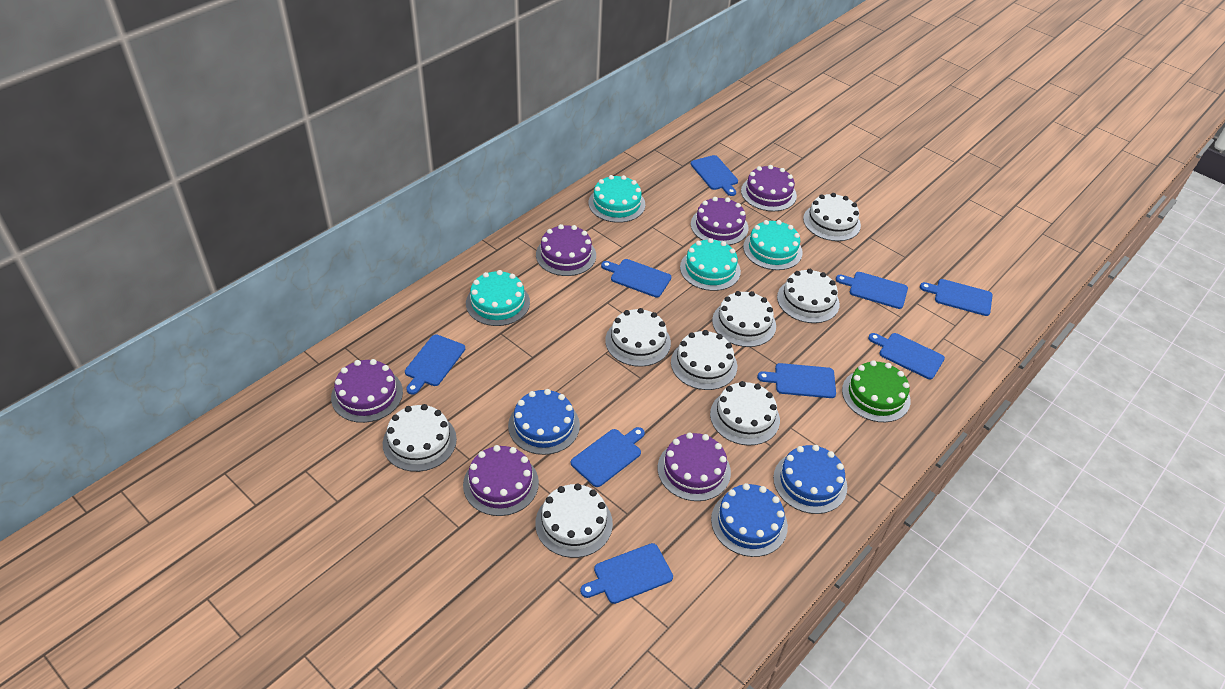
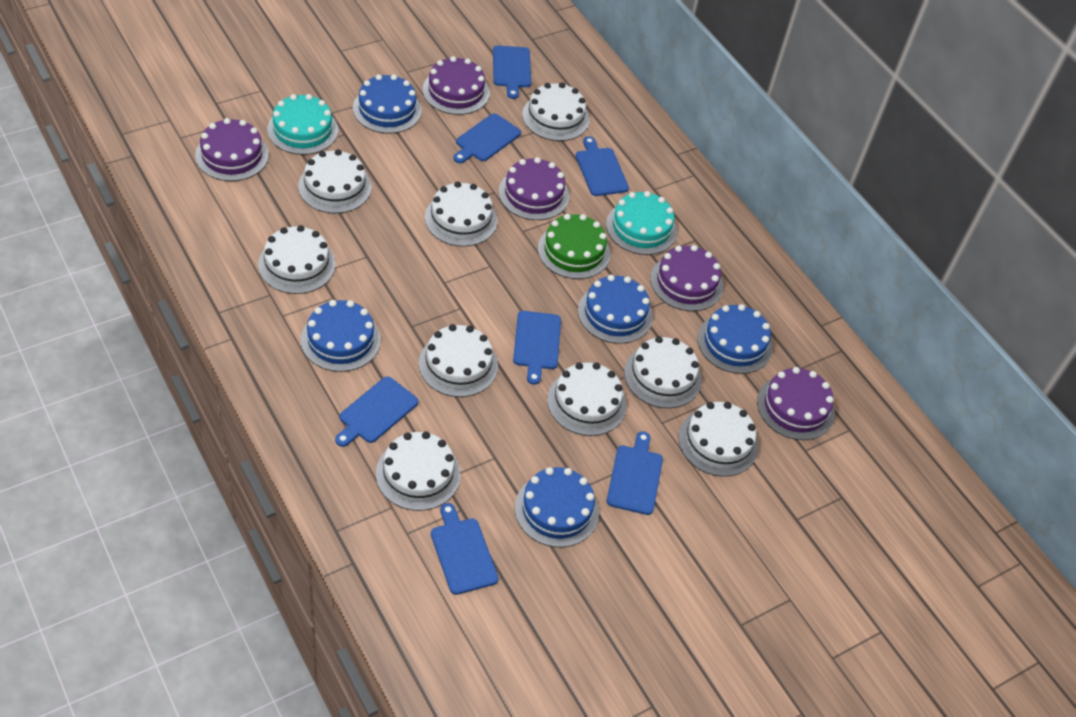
blue cake: 3 -> 5
blue cutting board: 9 -> 7
purple cake: 6 -> 5
turquoise cake: 4 -> 2
white cake: 8 -> 9

